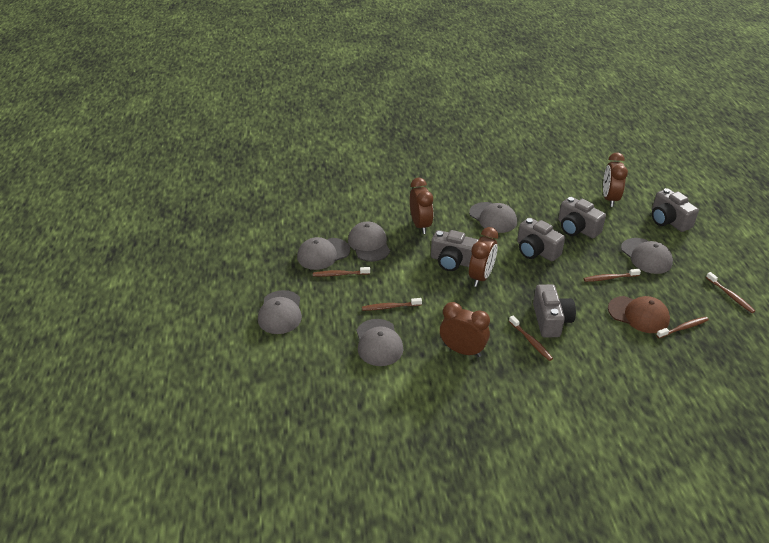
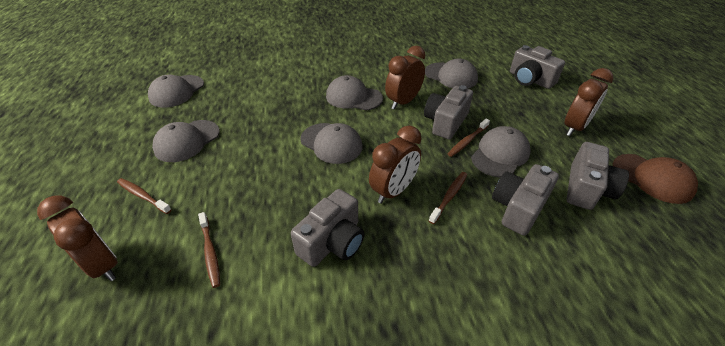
brown toothbrush: 6 -> 4

